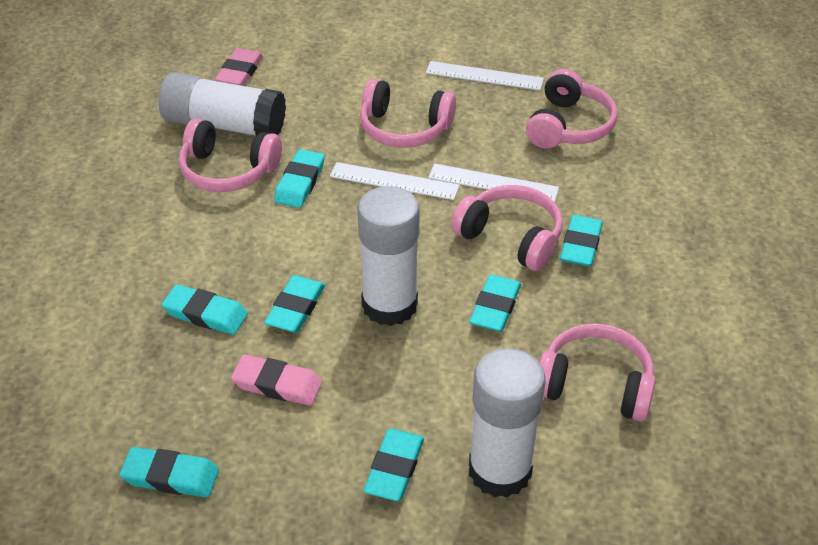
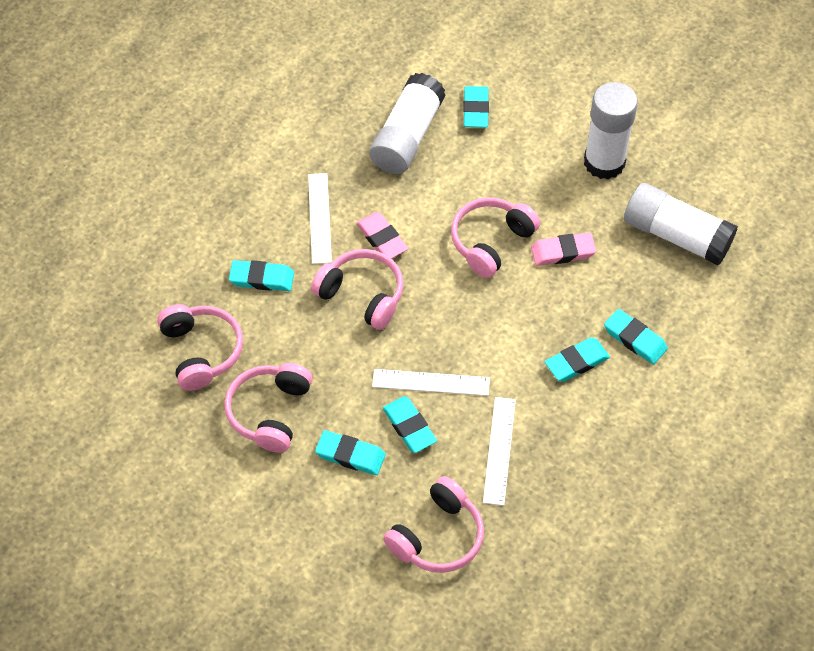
turquoise eraser: 7 -> 6

